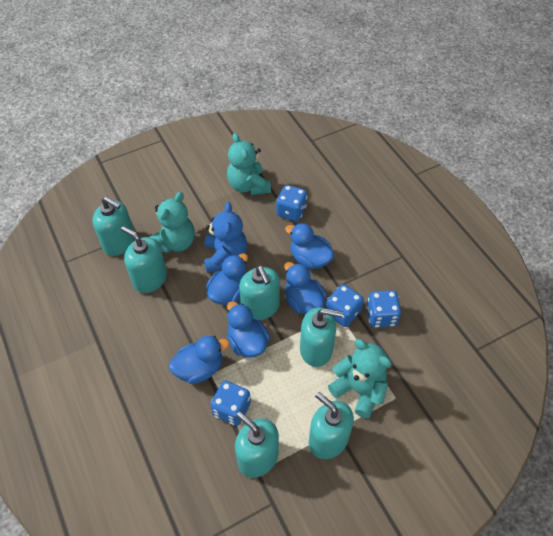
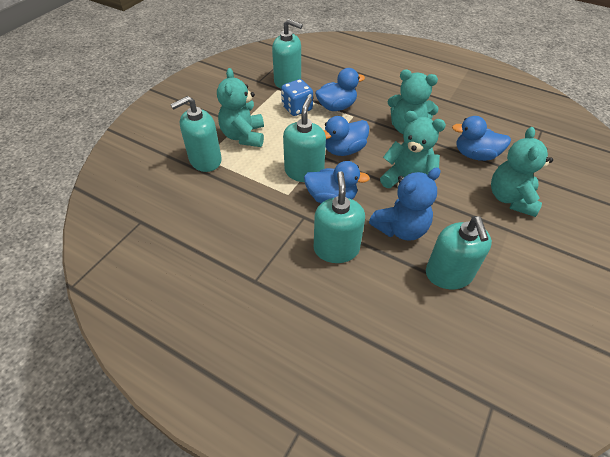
blue dice: 4 -> 1
blue duck: 5 -> 4
turquoise soap dispenser: 6 -> 5
turquoise teddy bear: 3 -> 4

